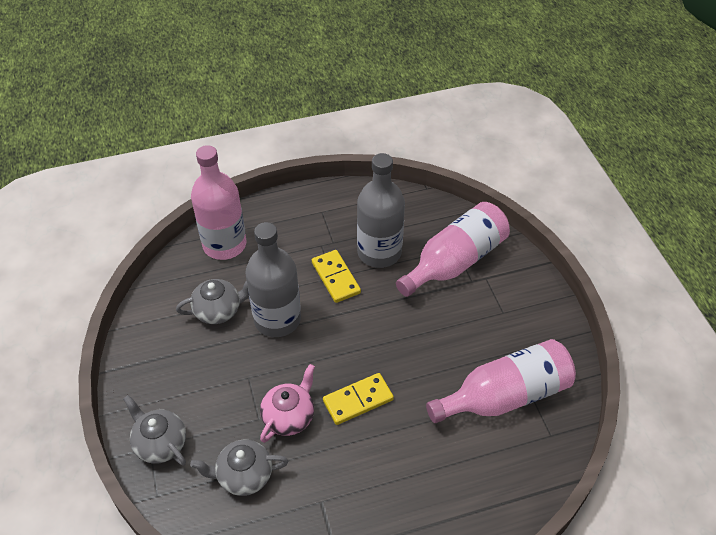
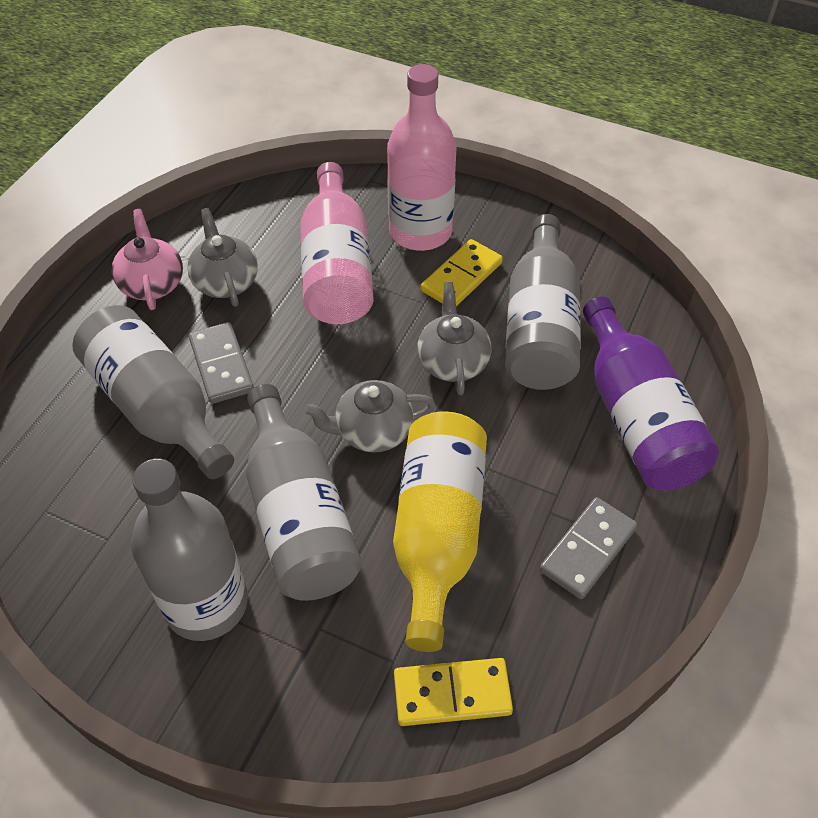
grey bottle: 2 -> 4
grey domino: 0 -> 2
pink bottle: 3 -> 2
purple bottle: 0 -> 1
yellow bottle: 0 -> 1

